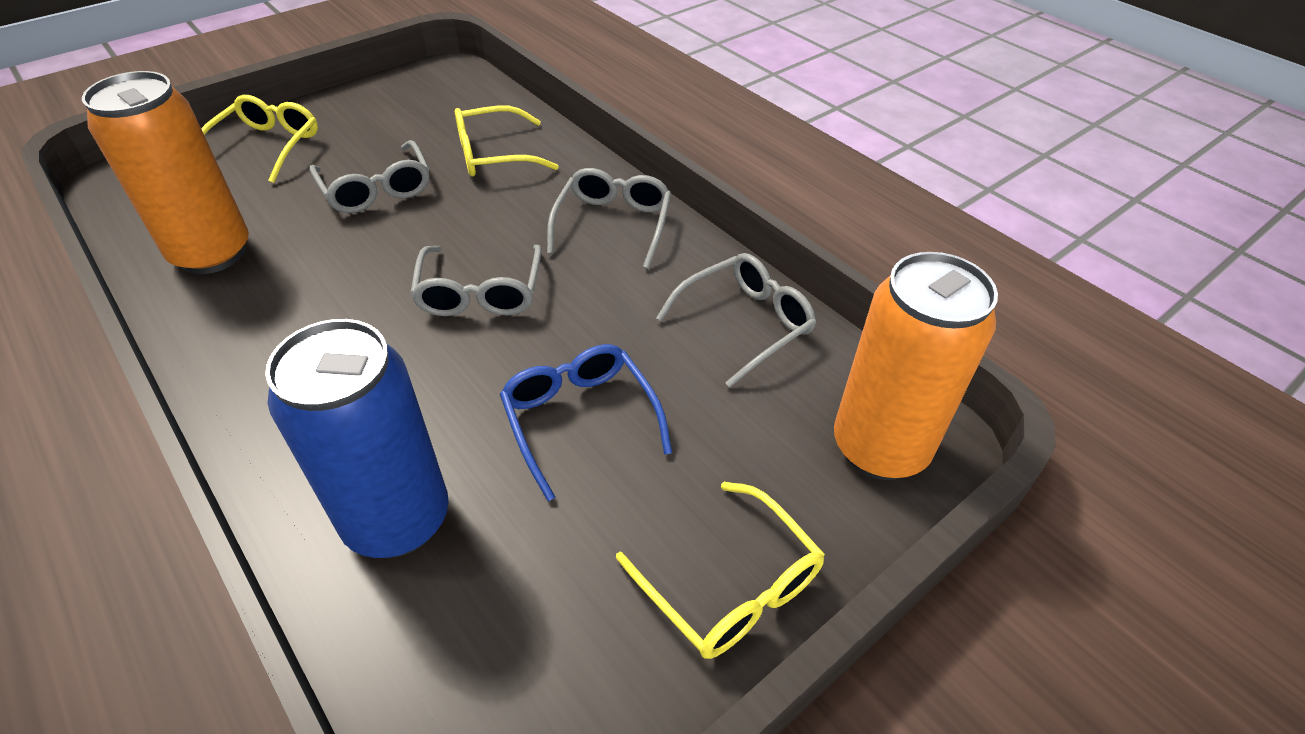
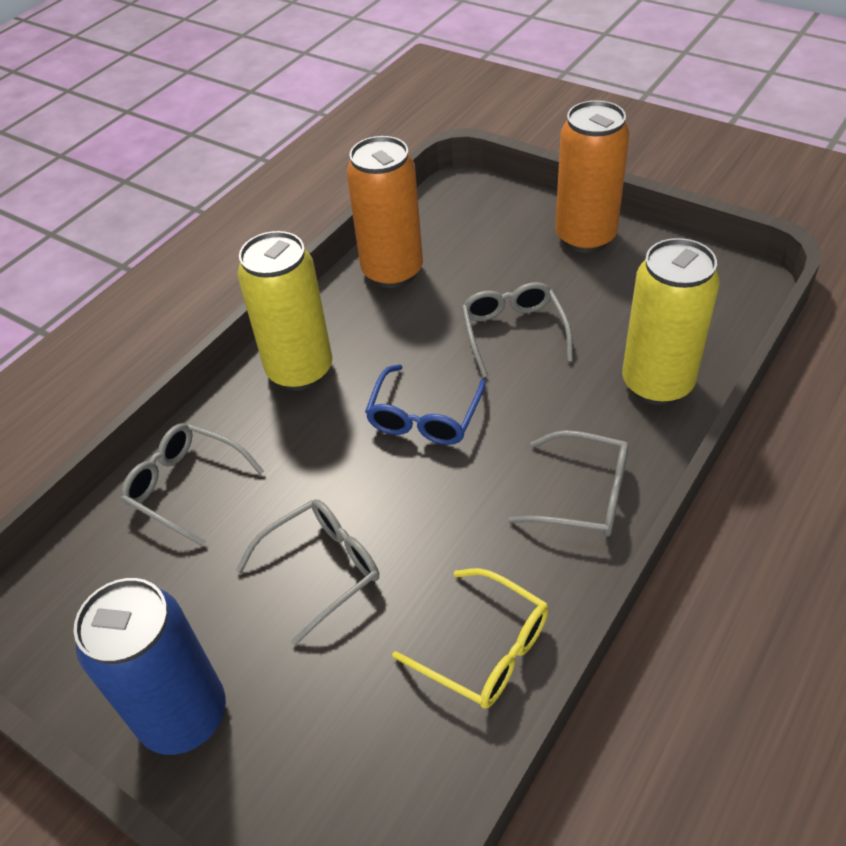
yellow can: 0 -> 2
yellow glasses: 3 -> 1

